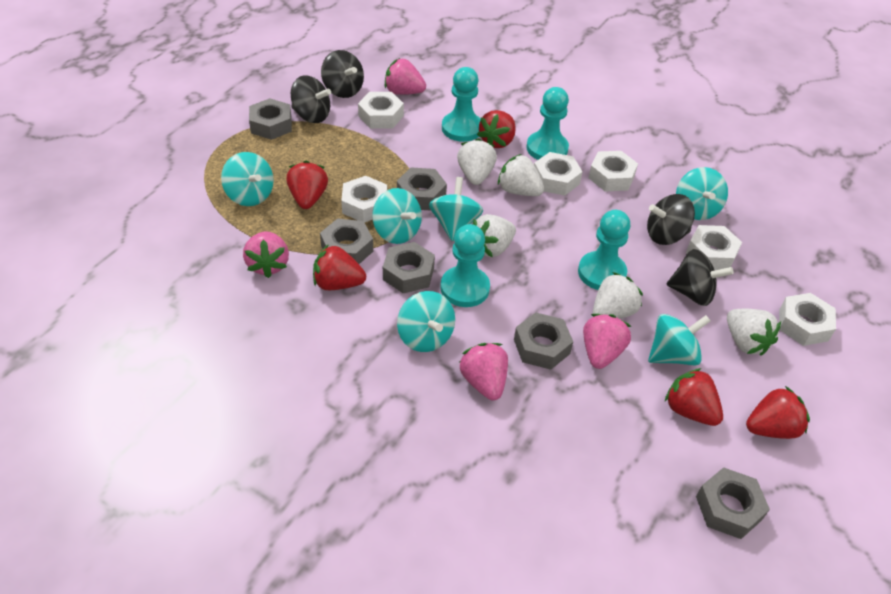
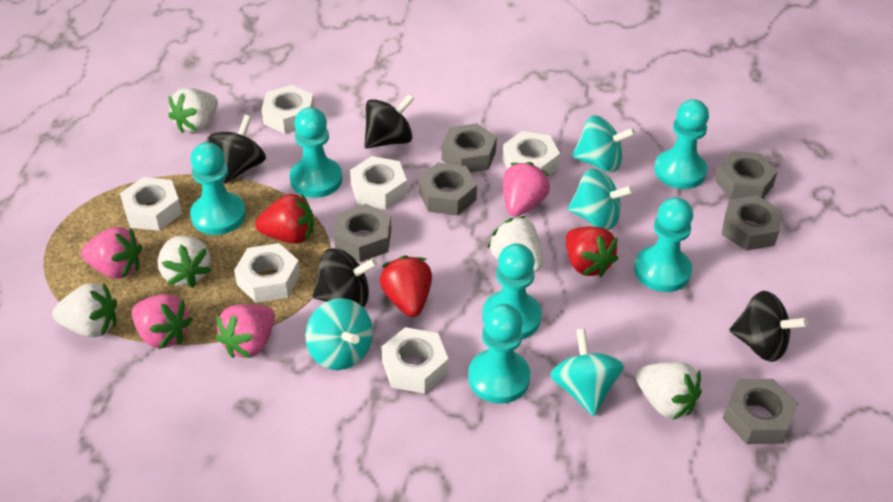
red strawberry: 5 -> 3
turquoise pawn: 4 -> 6
turquoise spinning top: 6 -> 4

